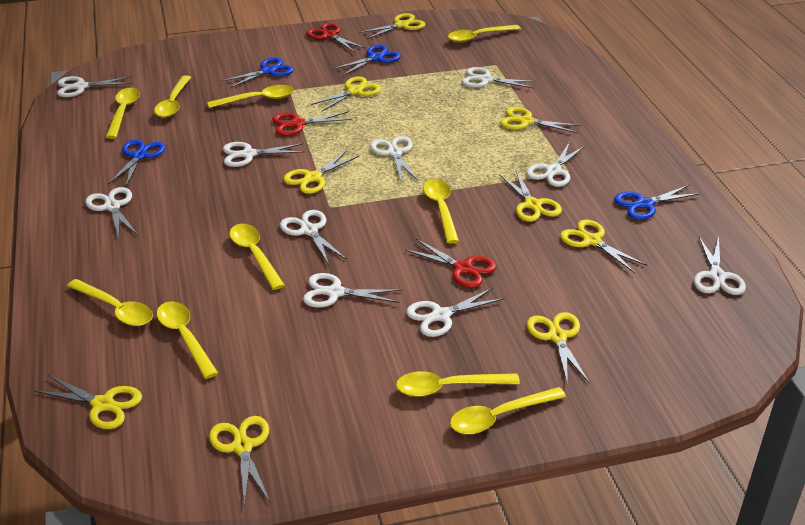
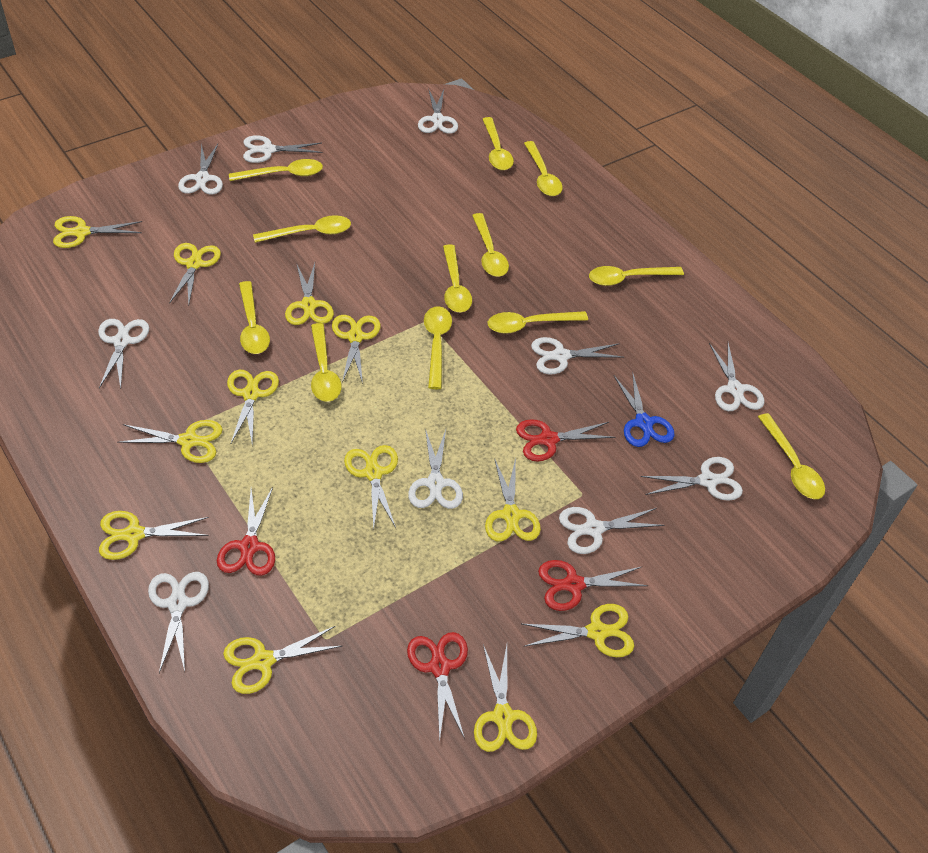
blue scissors: 4 -> 1
red scissors: 3 -> 4
yellow scissors: 9 -> 12
yellow spoon: 10 -> 12

